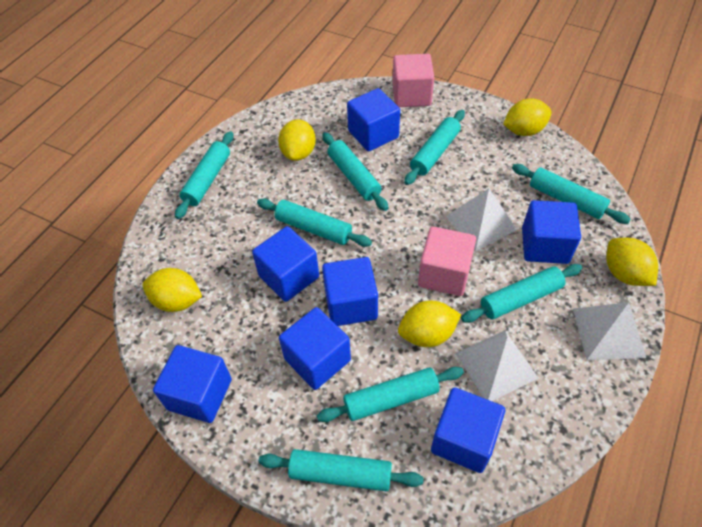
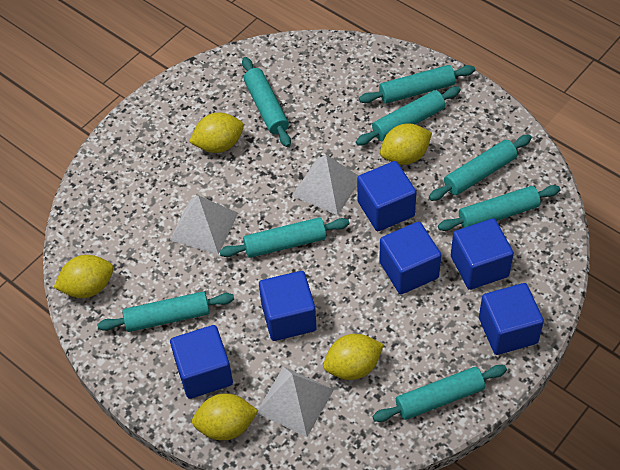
blue cube: 7 -> 6
pink cube: 2 -> 0

